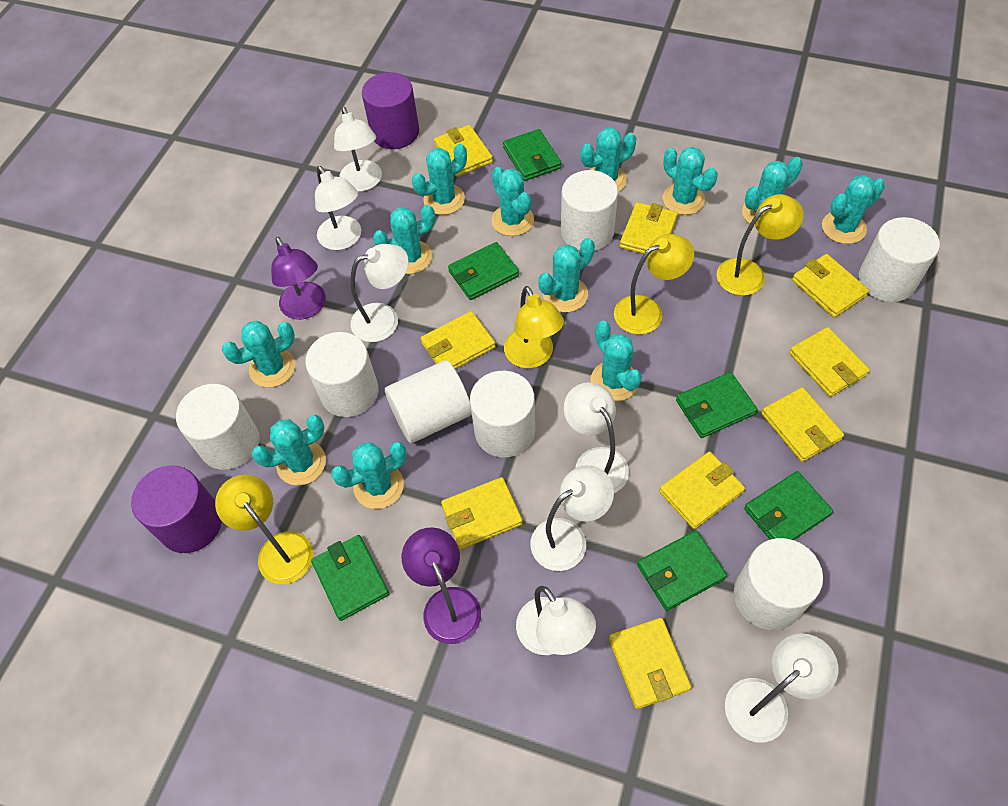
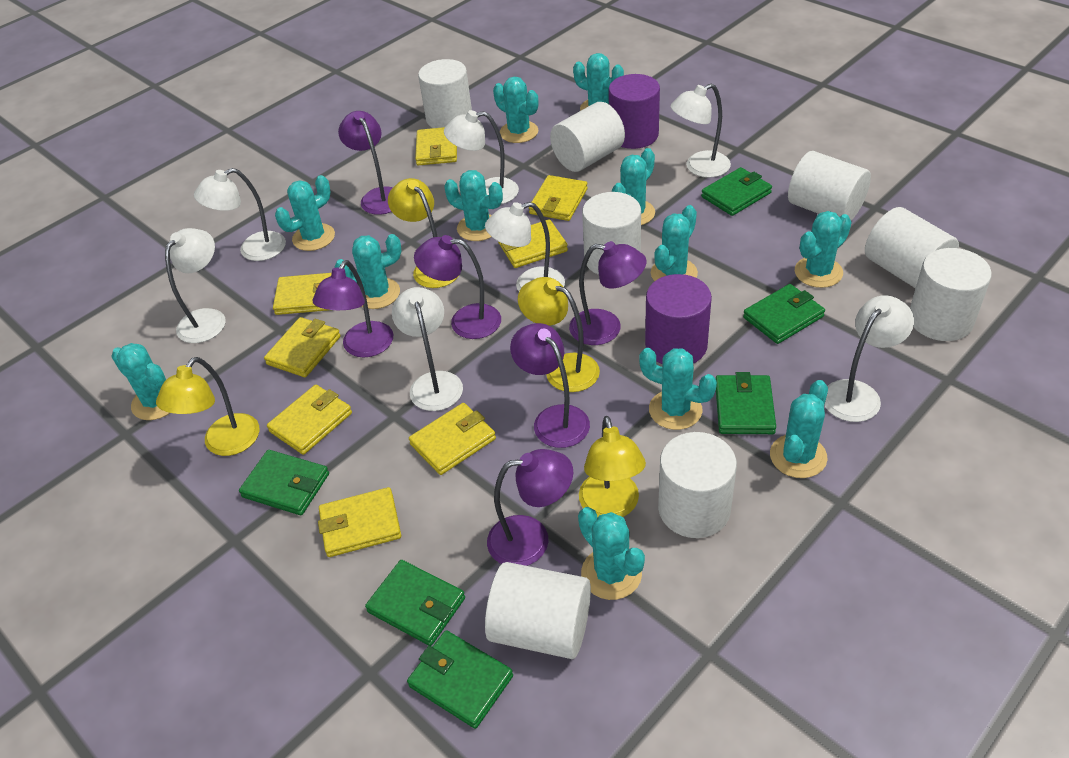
purple lamp: 2 -> 6
white cylinder: 7 -> 8
yellow wallet: 9 -> 8

